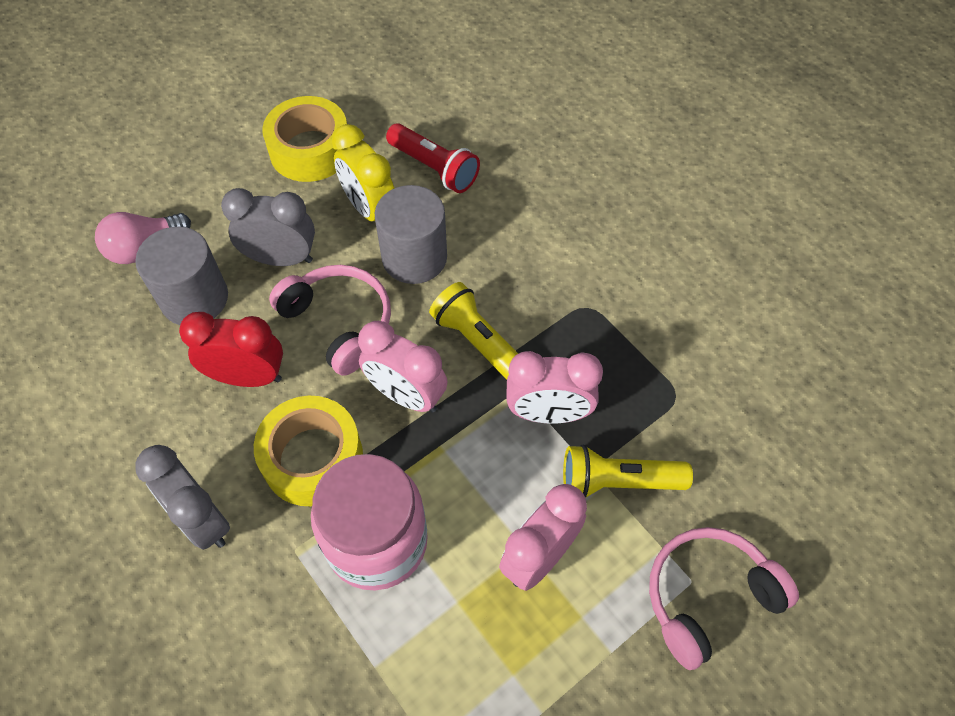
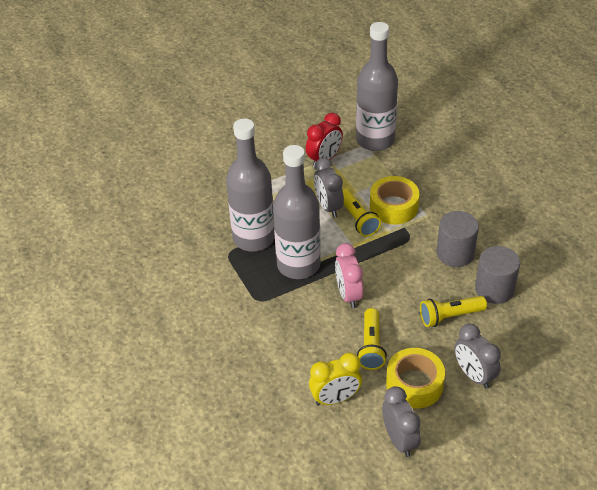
grey bottle: 0 -> 3
grey clock: 2 -> 3
pink clock: 3 -> 1
pink headphones: 2 -> 0
pink jar: 1 -> 0
pink light bulb: 1 -> 0
red flashlight: 1 -> 0
yellow flashlight: 2 -> 3

